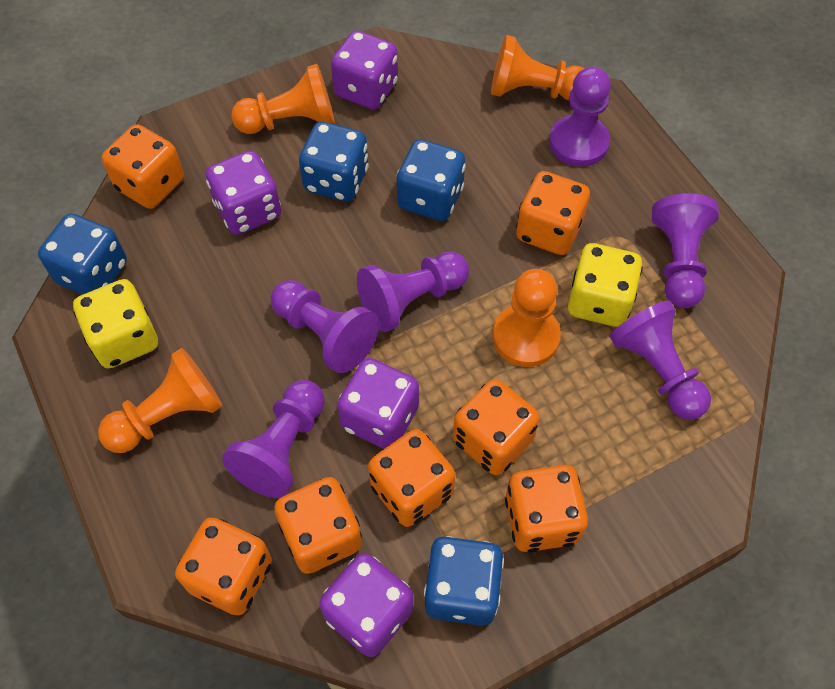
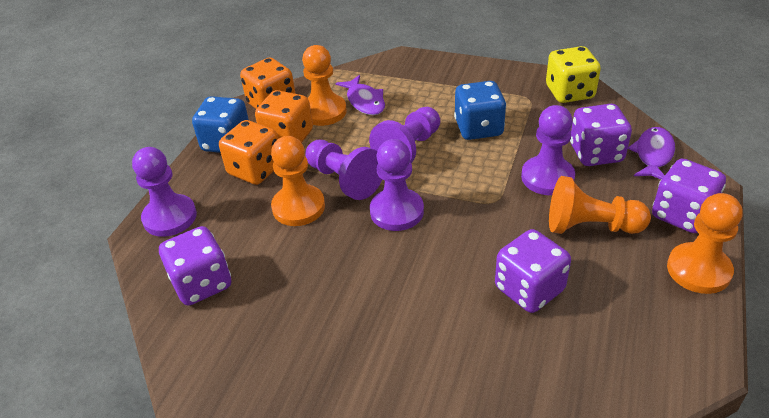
blue dice: 4 -> 2
orange dice: 7 -> 3
purple fish: 0 -> 2
purple pawn: 6 -> 5
yellow dice: 2 -> 1

